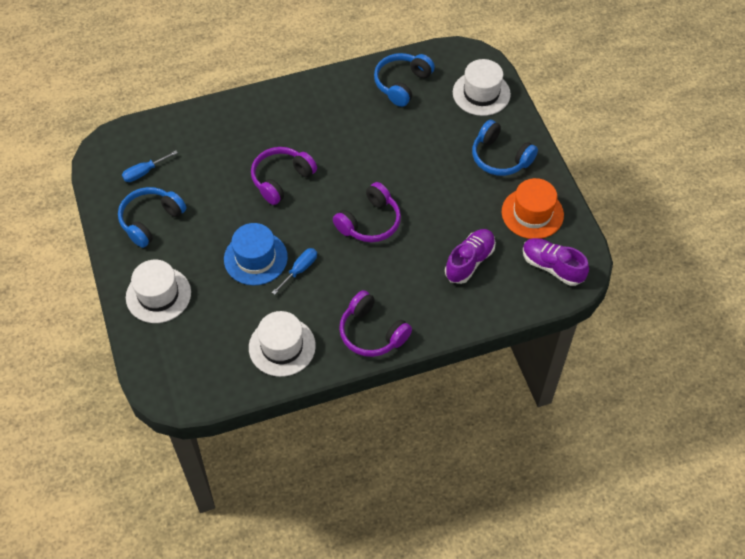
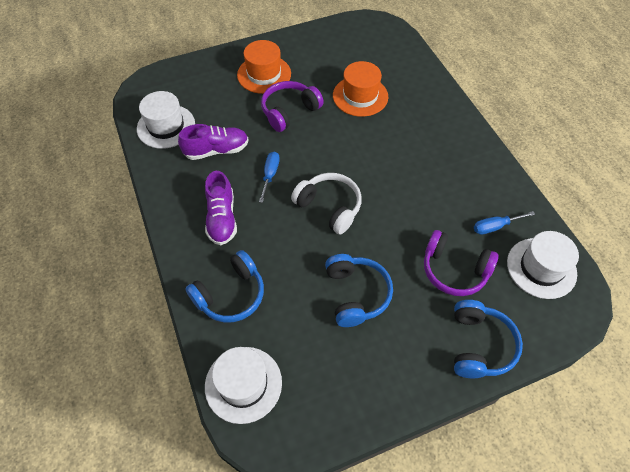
blue hat: 1 -> 0
orange hat: 1 -> 2
purple headphones: 3 -> 2
white headphones: 0 -> 1

